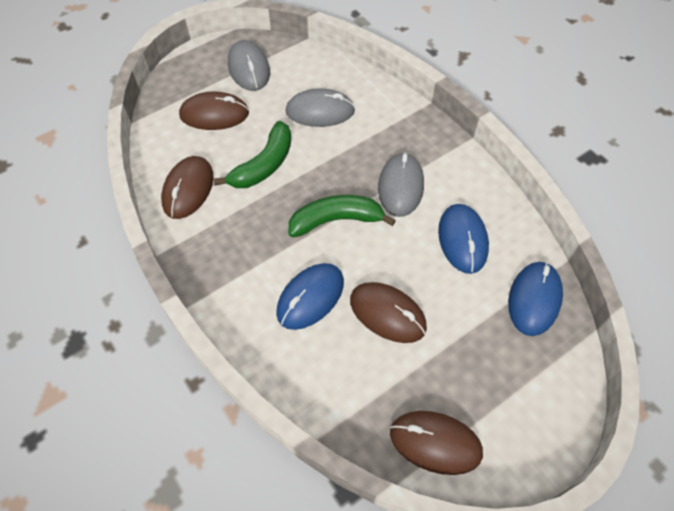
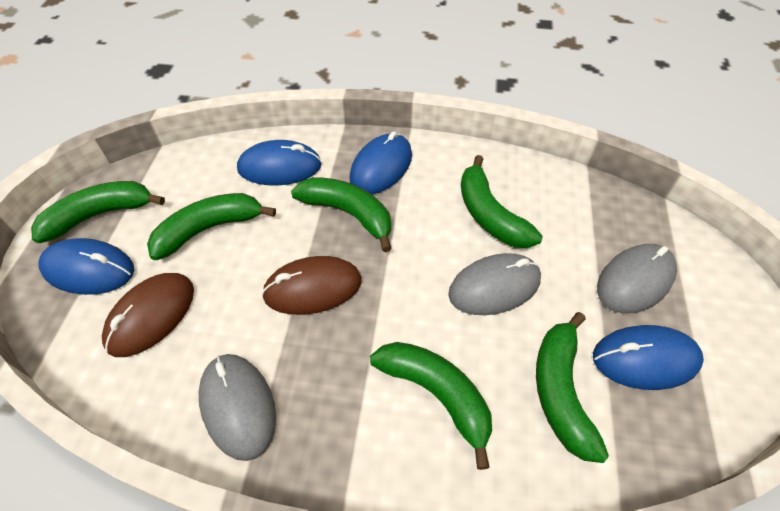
blue mouse: 3 -> 4
brown mouse: 4 -> 2
green banana: 2 -> 6

